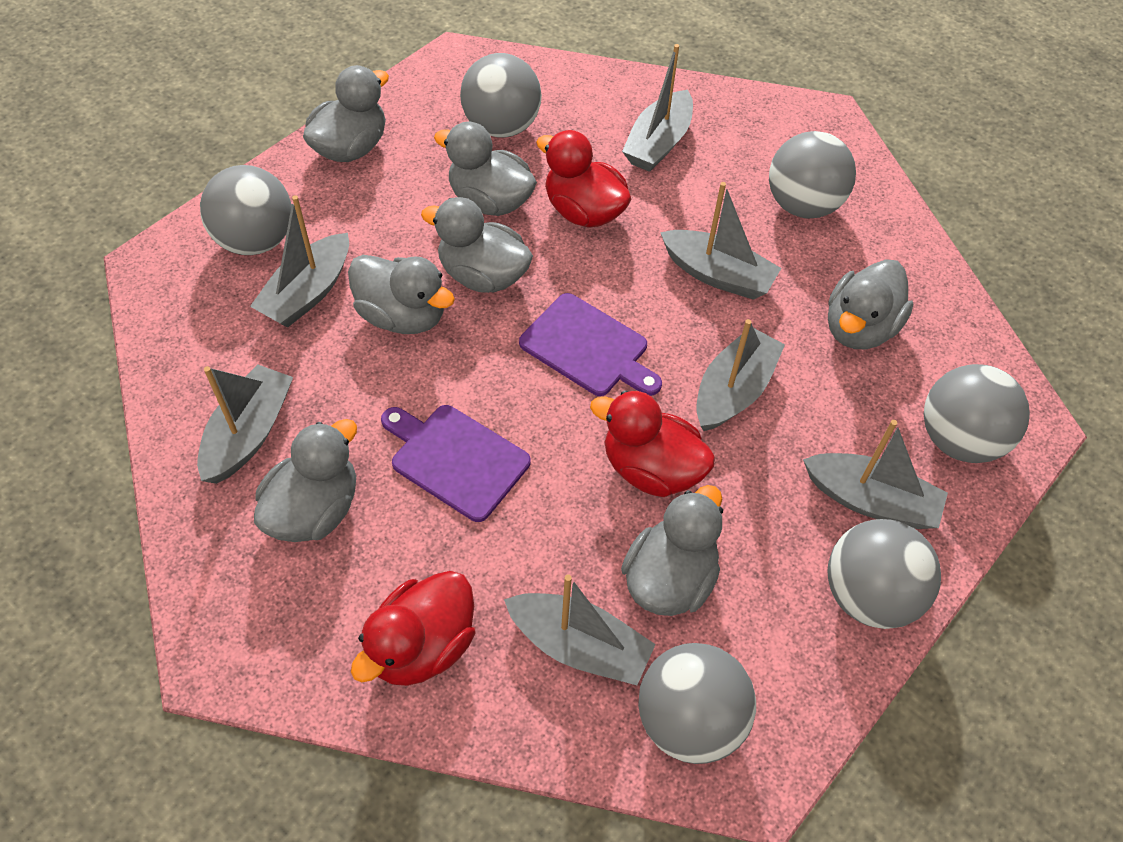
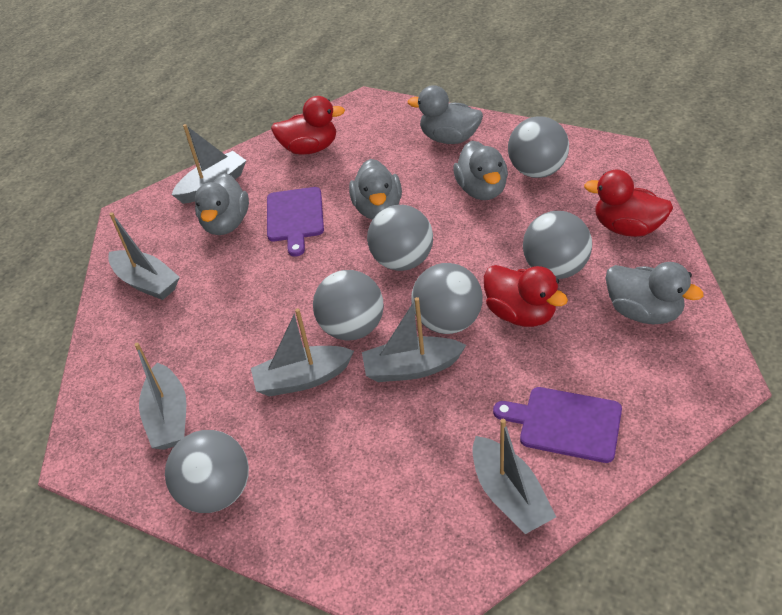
grey boat: 7 -> 6
grey duck: 7 -> 5

